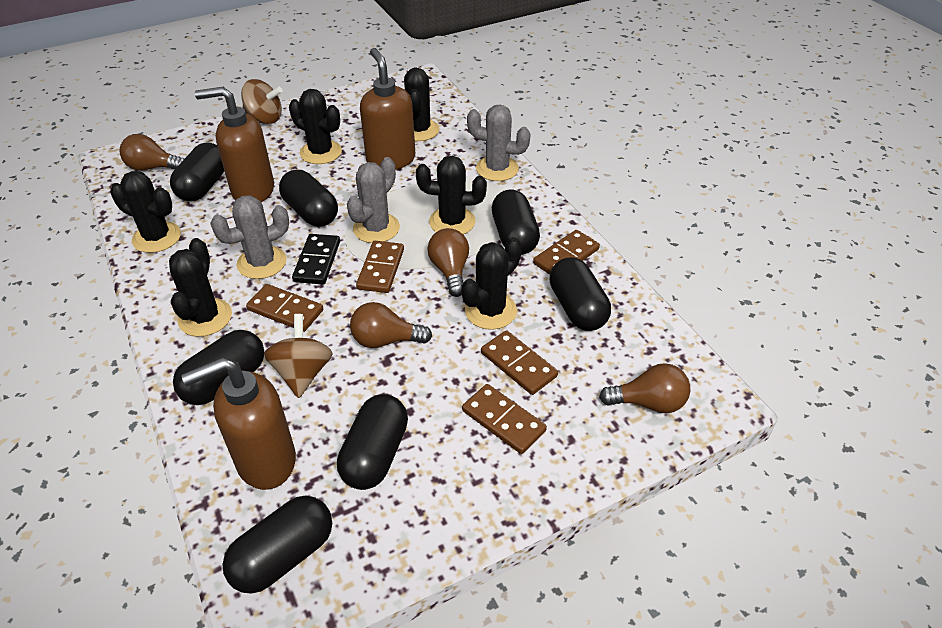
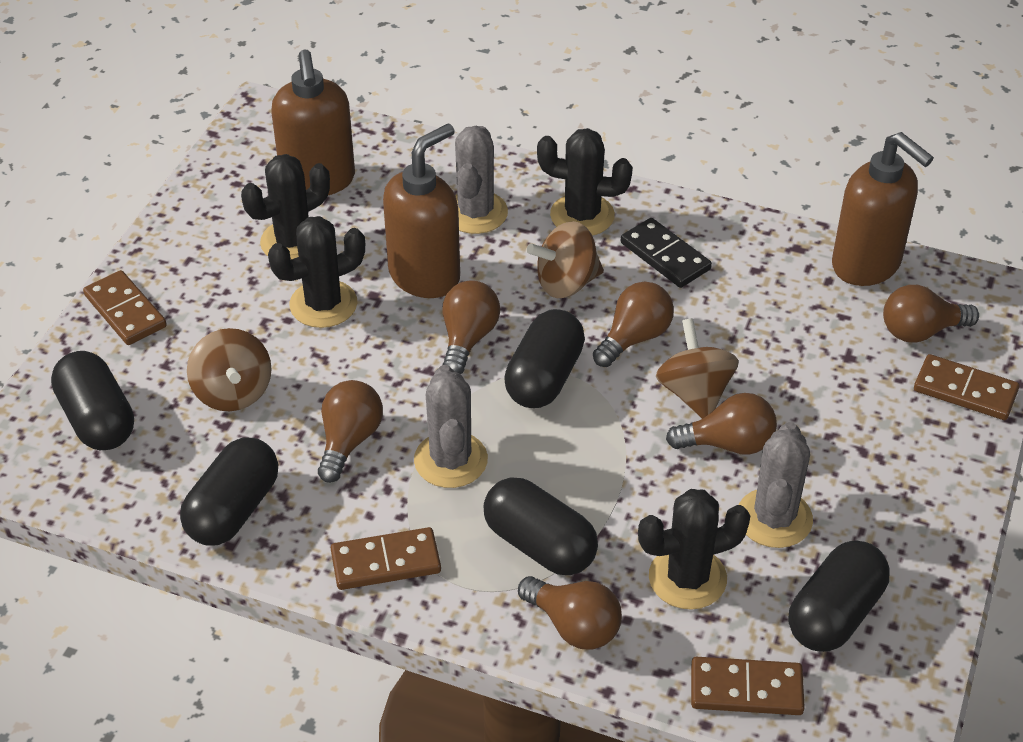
black cactus: 6 -> 4
black capsule: 7 -> 5
brown domino: 5 -> 4
brown light bulb: 4 -> 6
brown spinning top: 2 -> 3

